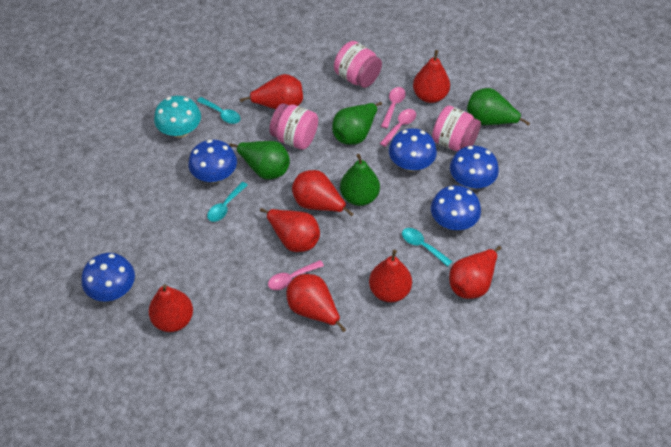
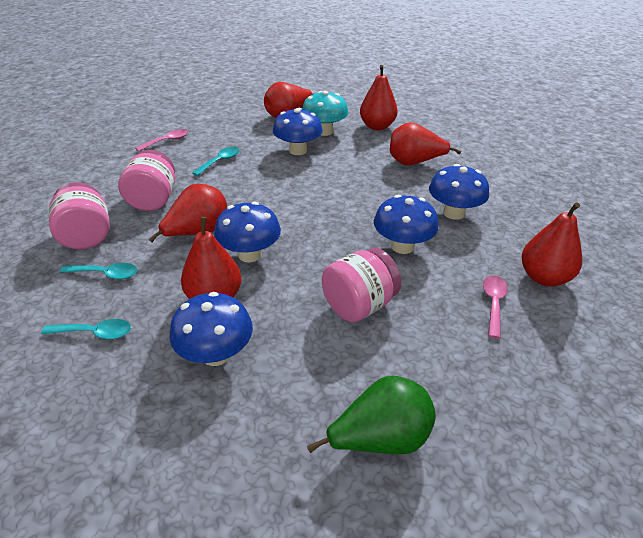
green pear: 4 -> 1
pink spoon: 3 -> 2
red pear: 8 -> 6

